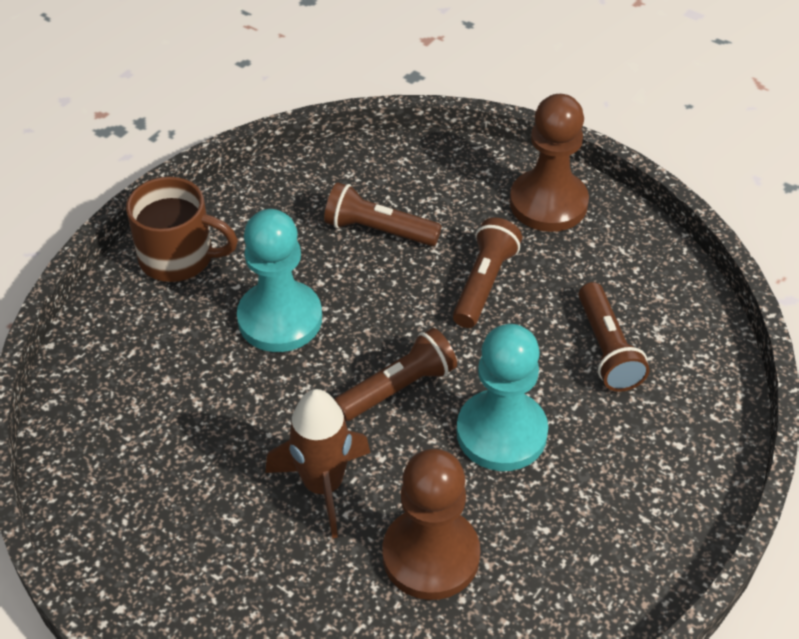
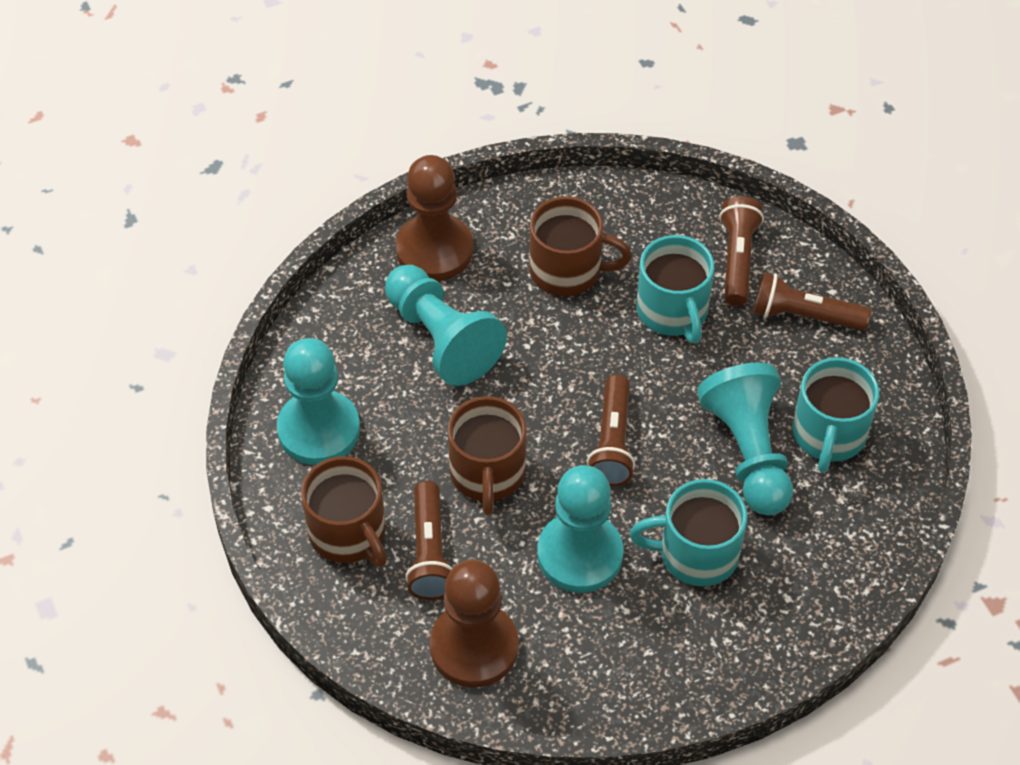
brown mug: 1 -> 3
brown rocket: 1 -> 0
turquoise mug: 0 -> 3
turquoise pawn: 2 -> 4

